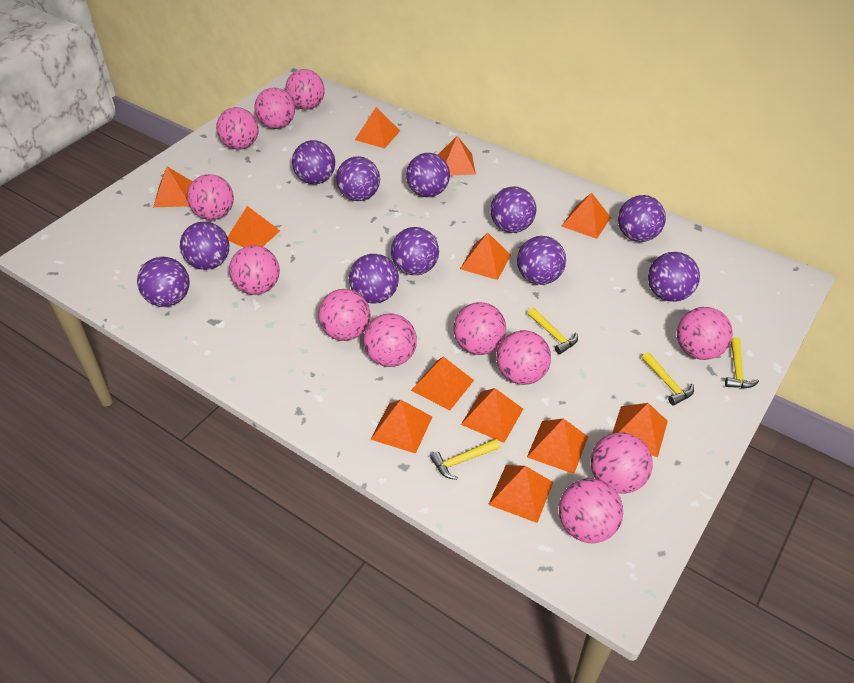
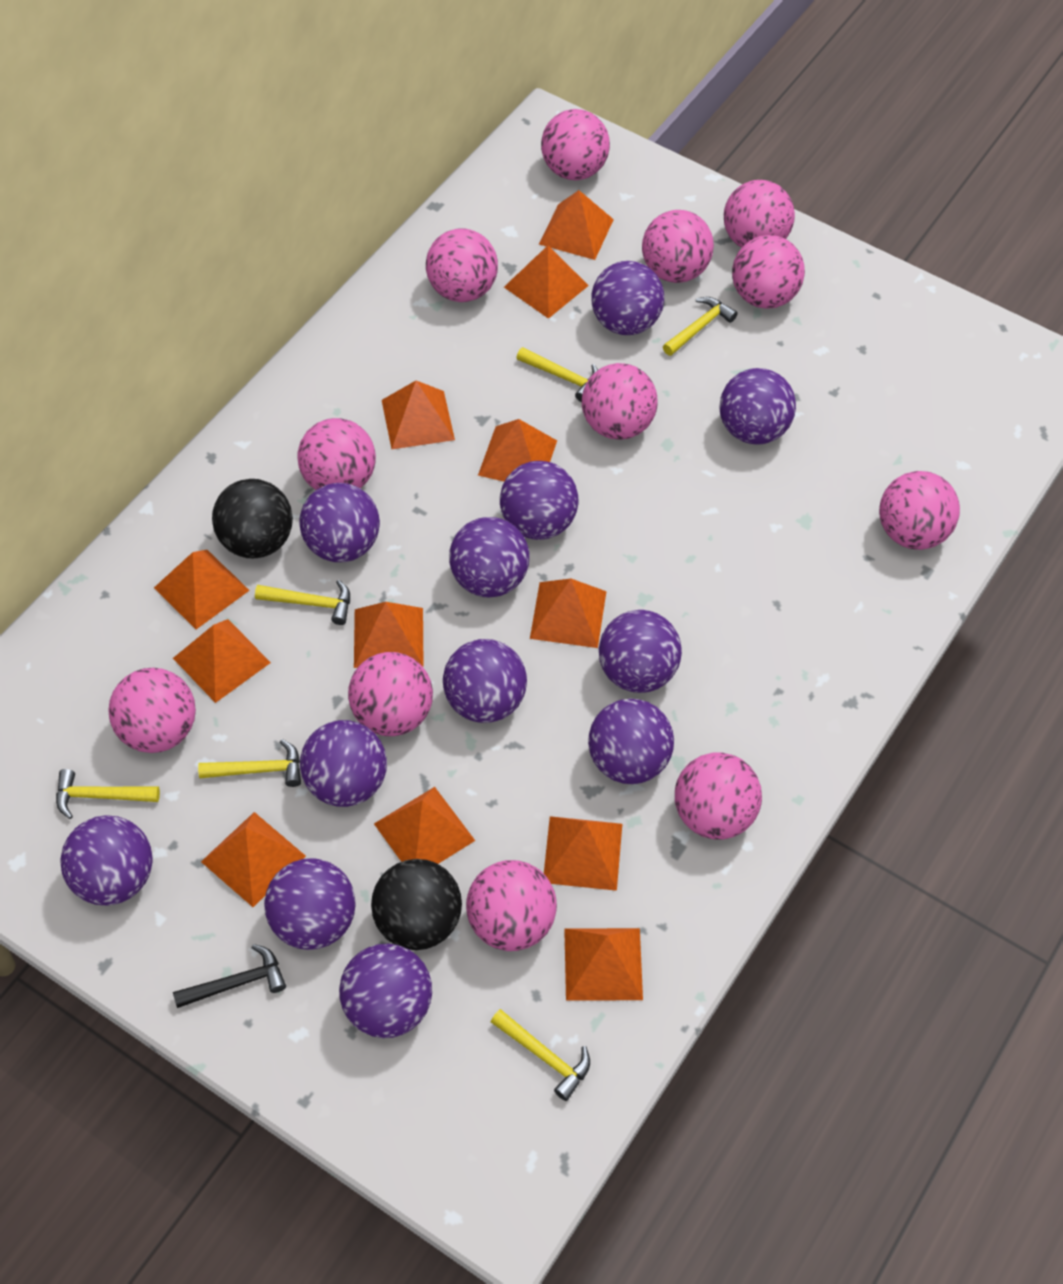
black ball: 0 -> 2
black hammer: 0 -> 1
purple ball: 11 -> 12
yellow hammer: 4 -> 6

